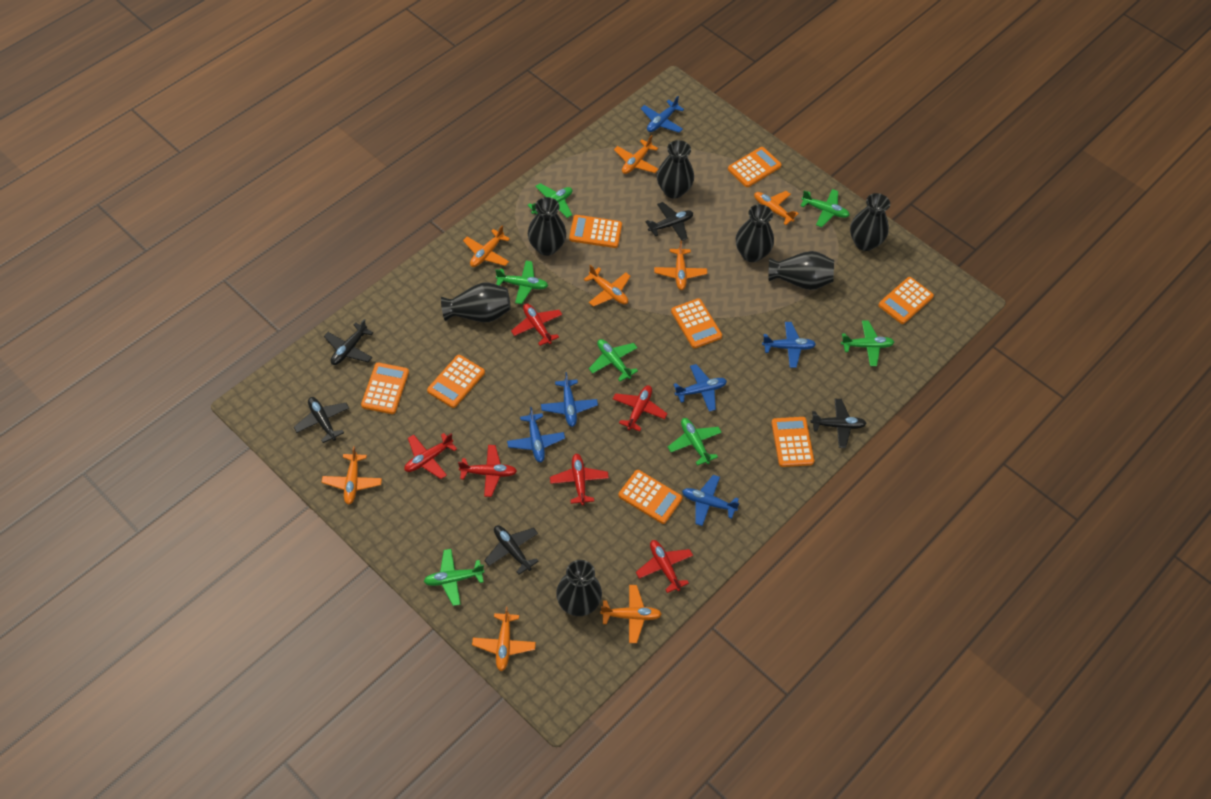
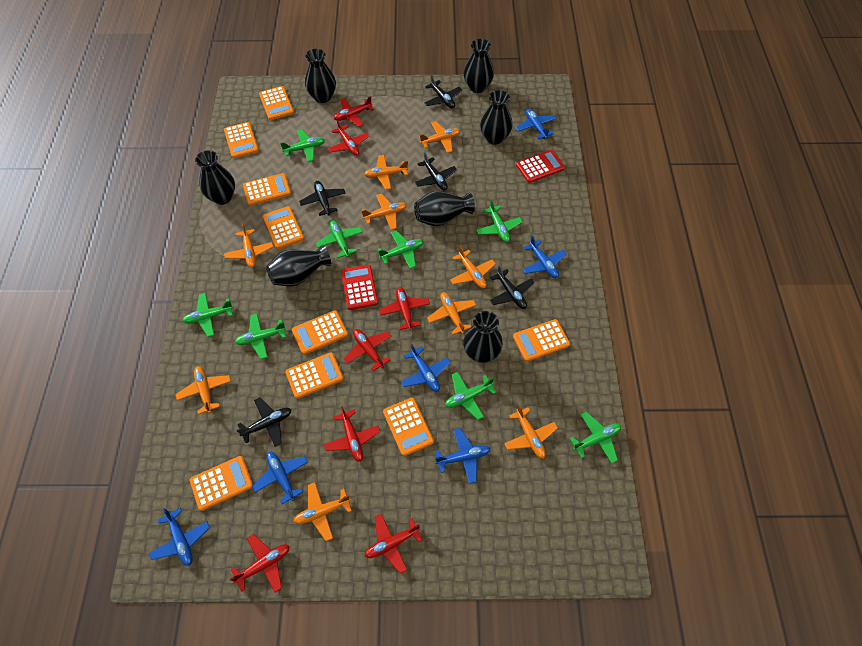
green plane: 7 -> 8
orange calculator: 8 -> 9
orange plane: 8 -> 9
red calculator: 0 -> 2
red plane: 6 -> 7

